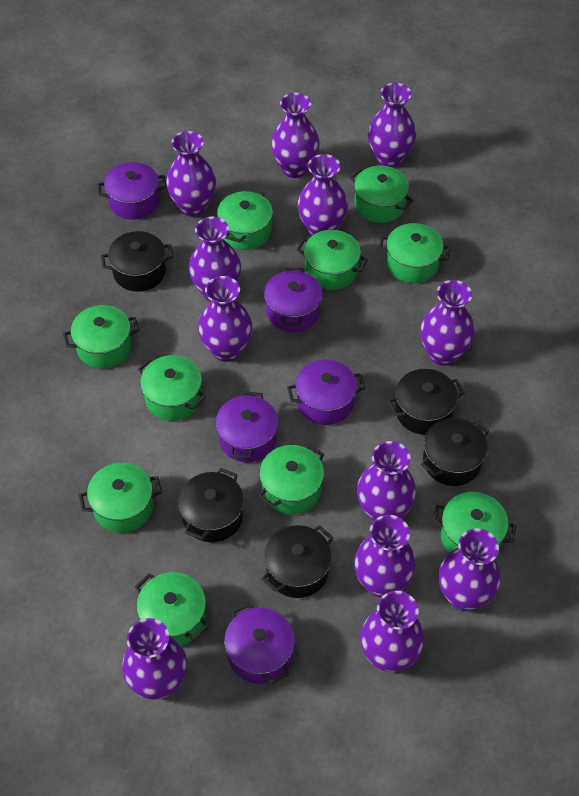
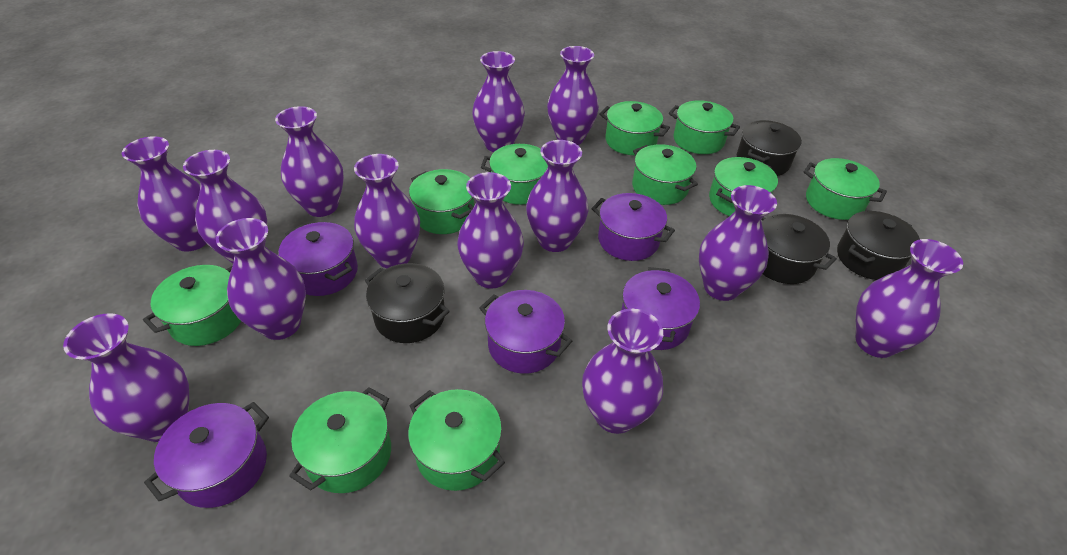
black pot: 5 -> 4
purple vase: 12 -> 13

